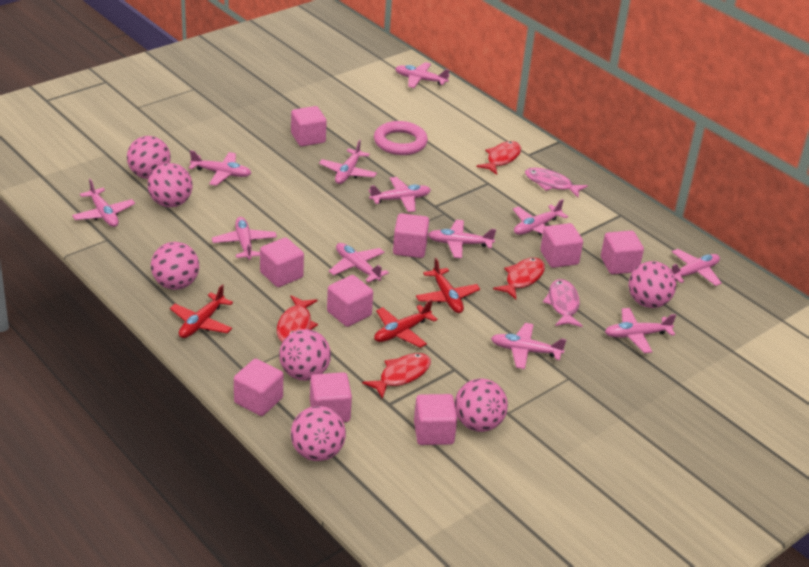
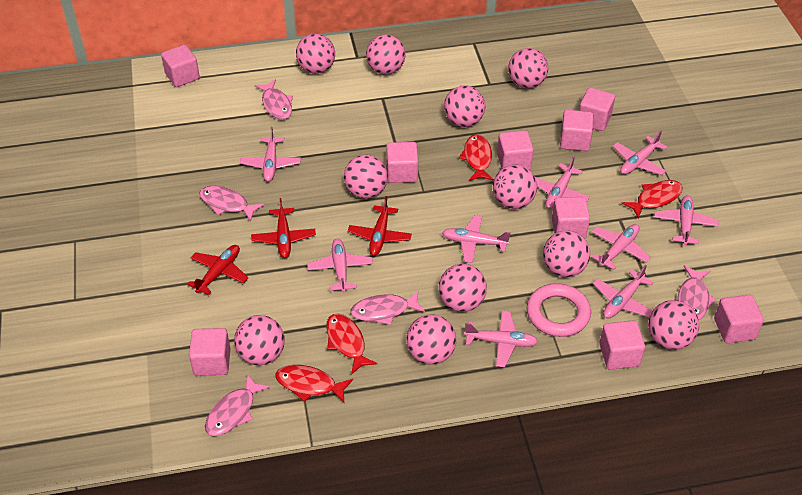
pink ball: 7 -> 11
pink fish: 2 -> 5
pink plane: 12 -> 9

